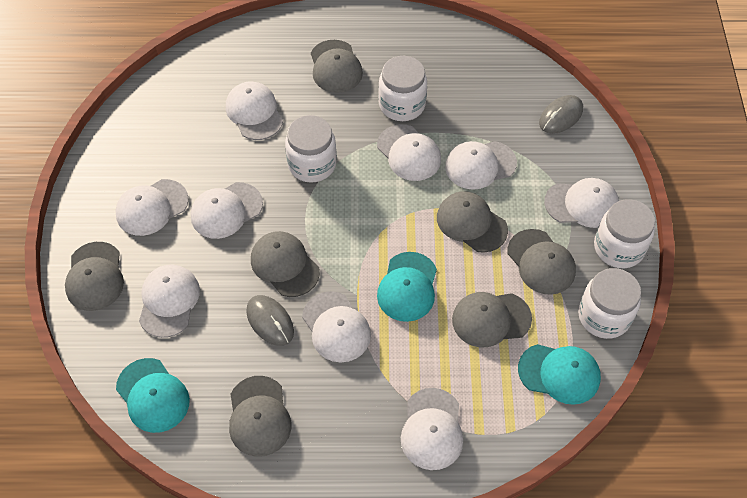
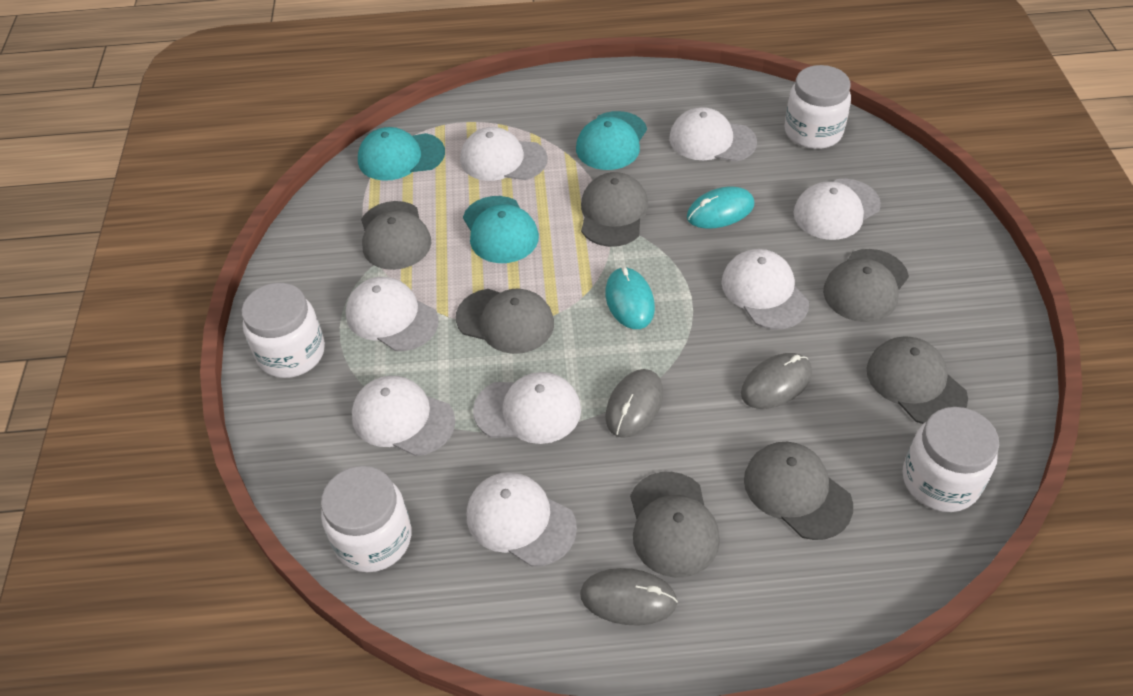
grey mouse: 2 -> 3
turquoise mouse: 0 -> 2
white cap: 9 -> 8

